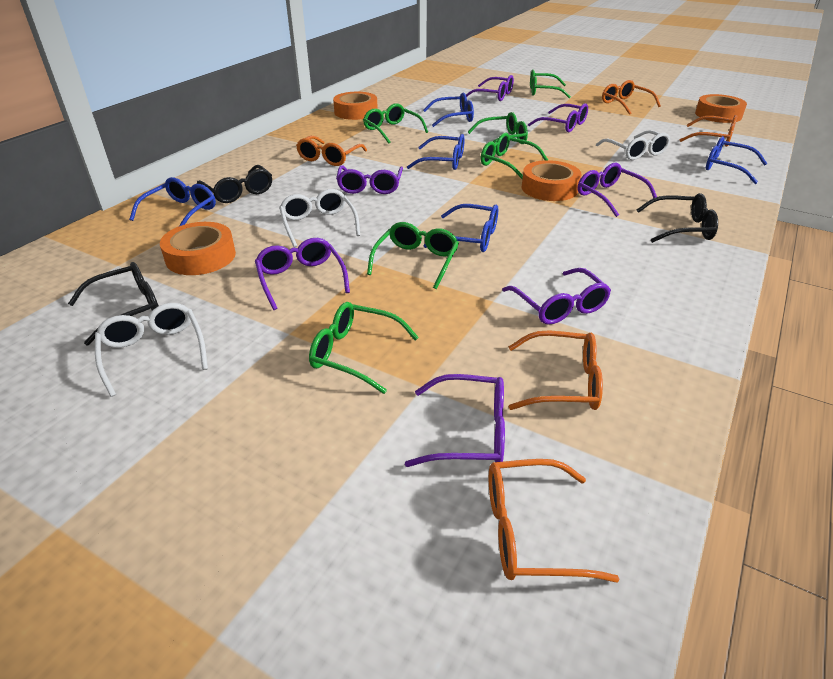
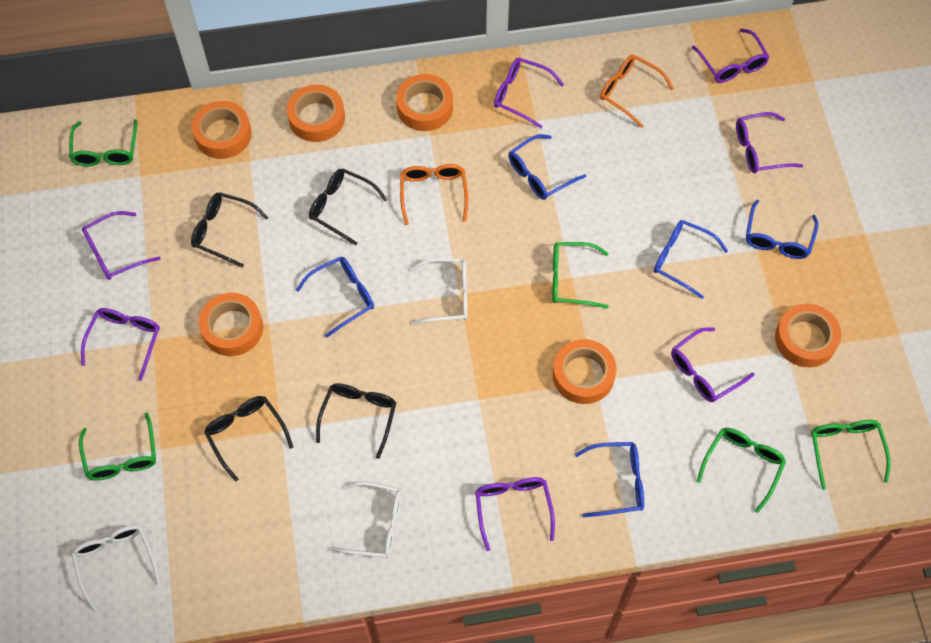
black glasses: 3 -> 4
green glasses: 6 -> 5
orange glasses: 5 -> 2
orange tape: 4 -> 6

